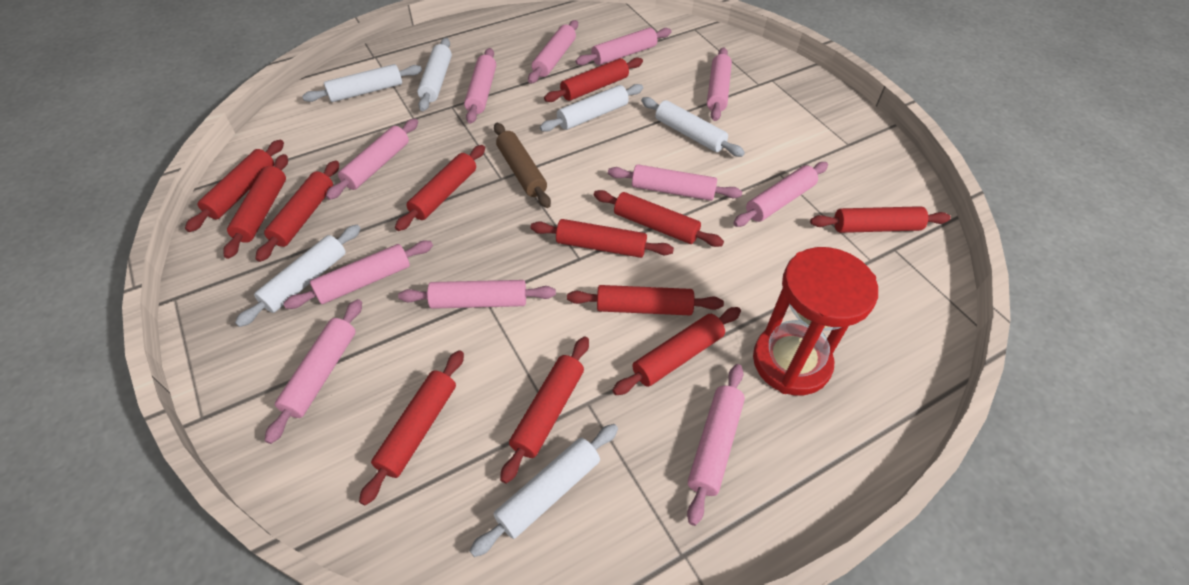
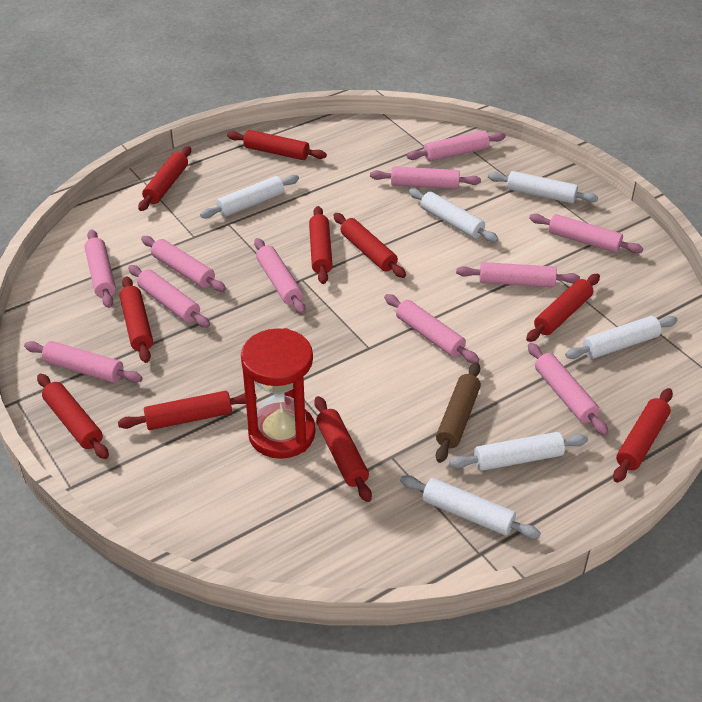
red rolling pin: 12 -> 10

